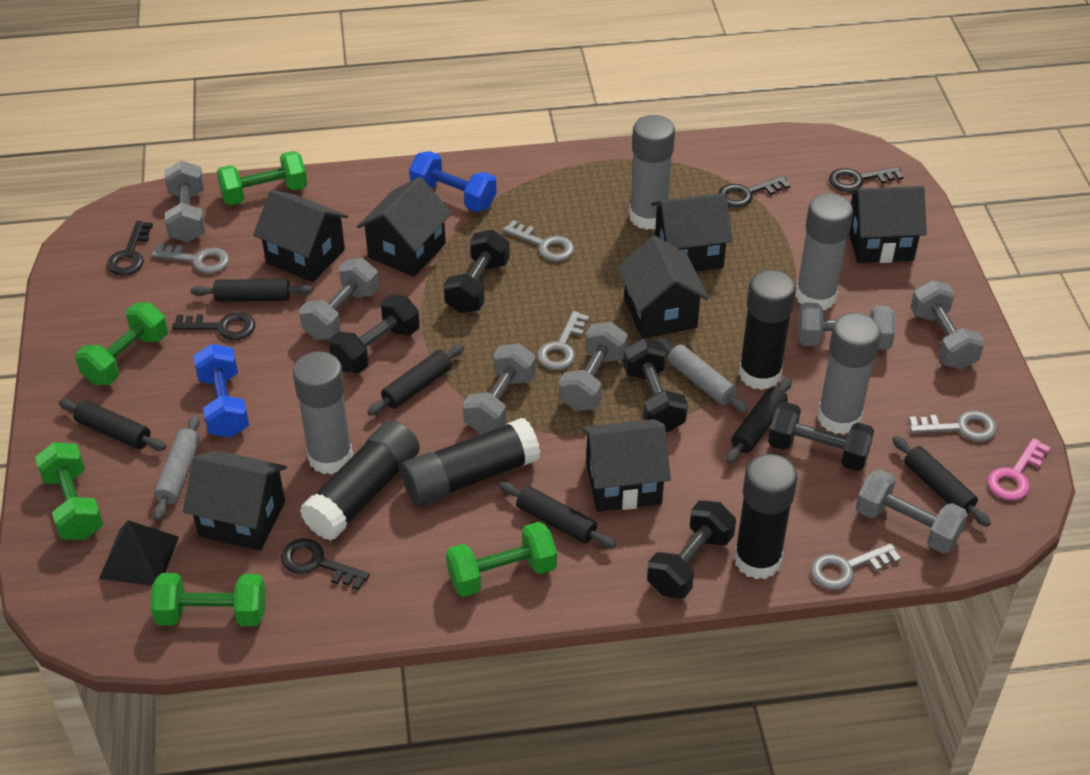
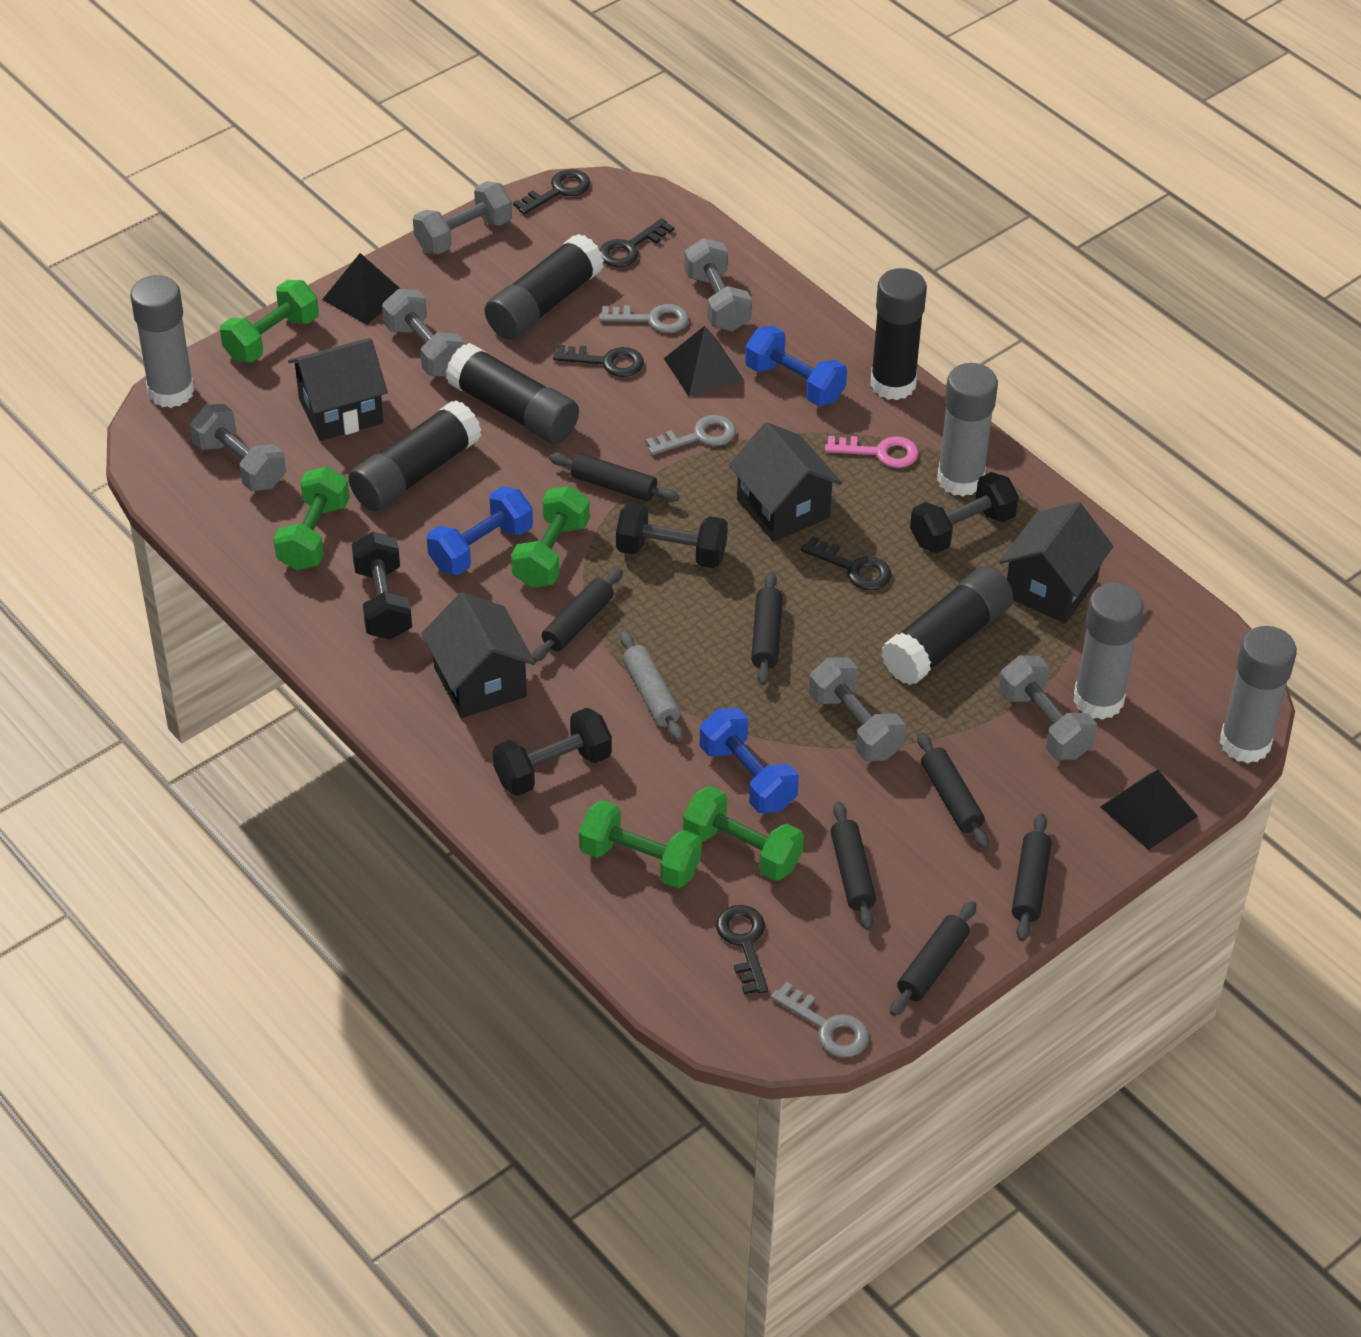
black dumbbell: 5 -> 4
black glue stick: 4 -> 5
black house: 7 -> 4
black pyramid: 1 -> 3
black rolling pin: 6 -> 7
blue dumbbell: 2 -> 3
grey dumbbell: 7 -> 6
grey key: 5 -> 3
grey rolling pin: 2 -> 1

